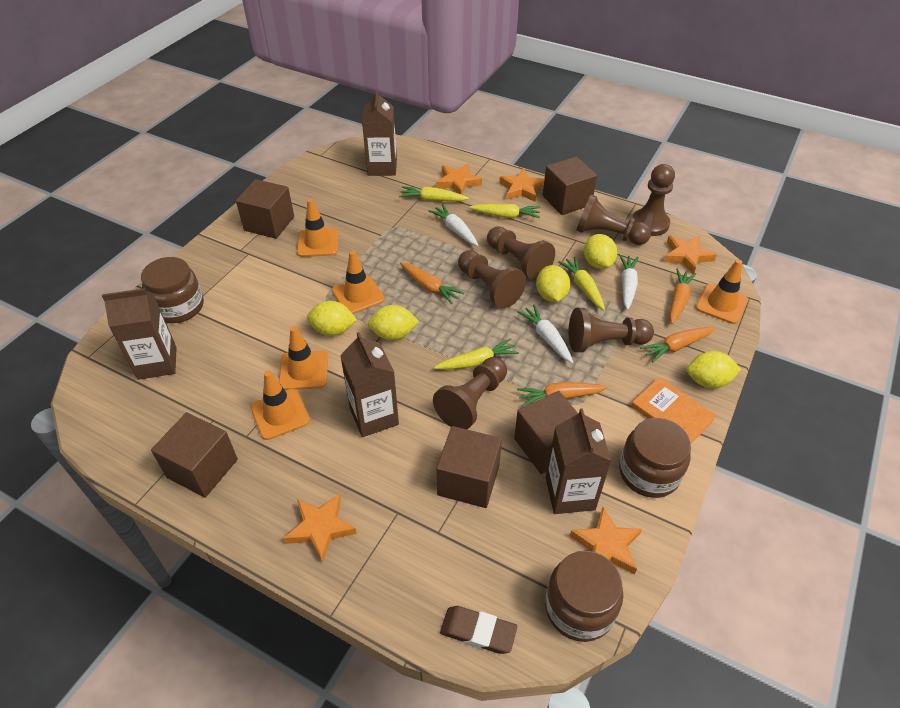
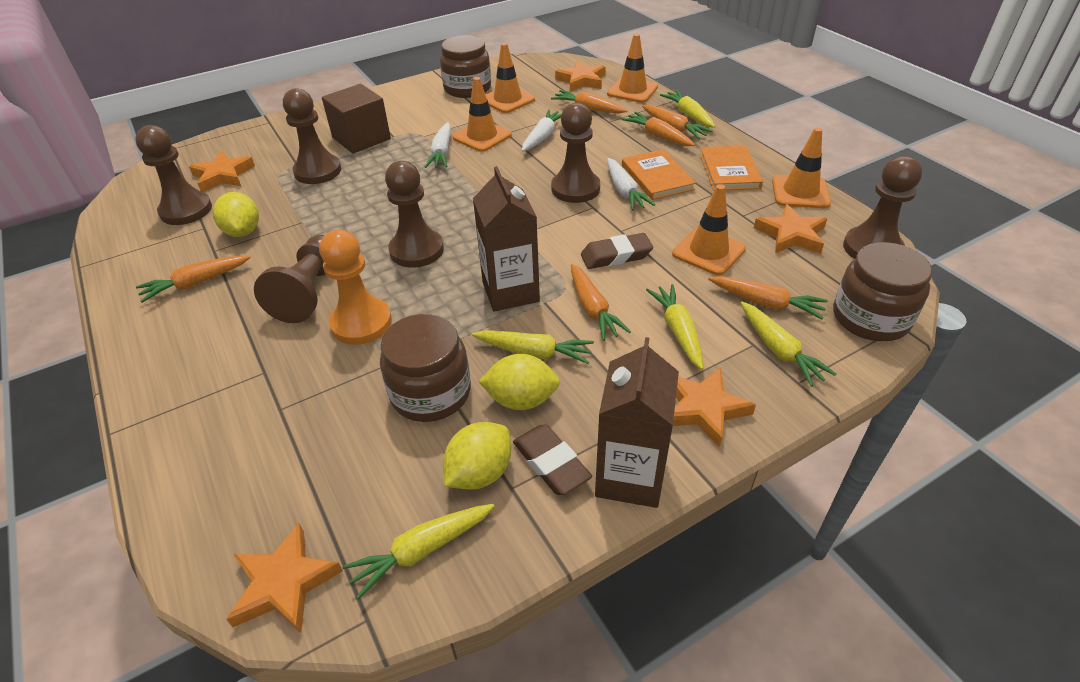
brown carton: 4 -> 2
brown cube: 5 -> 1
brown eraser: 1 -> 2
orange book: 1 -> 2
orange carrot: 4 -> 6
orange pawn: 0 -> 1
yellow carrot: 4 -> 5
yellow lemon: 5 -> 3

